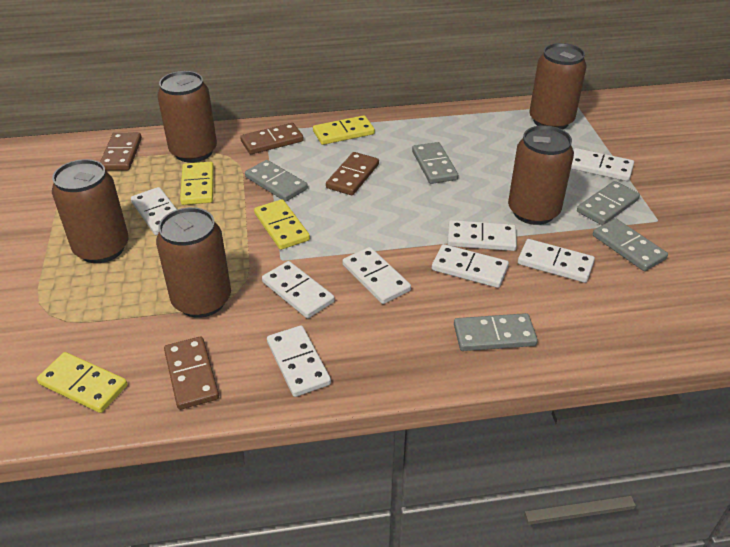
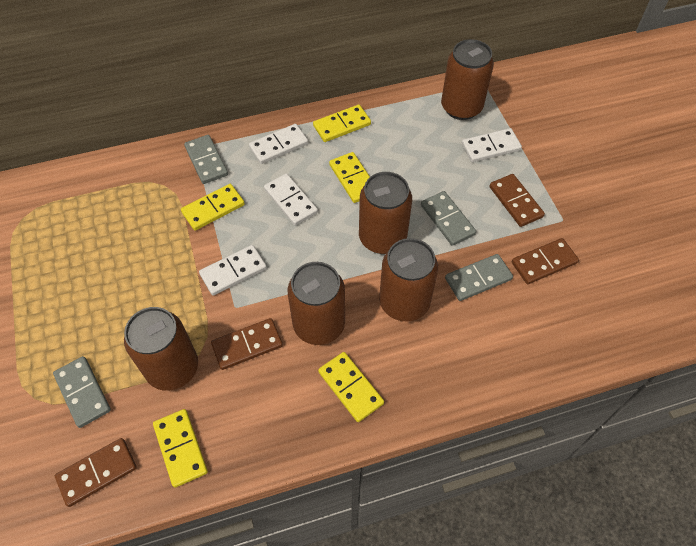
grey domino: 5 -> 4
white domino: 8 -> 4
yellow domino: 4 -> 5

